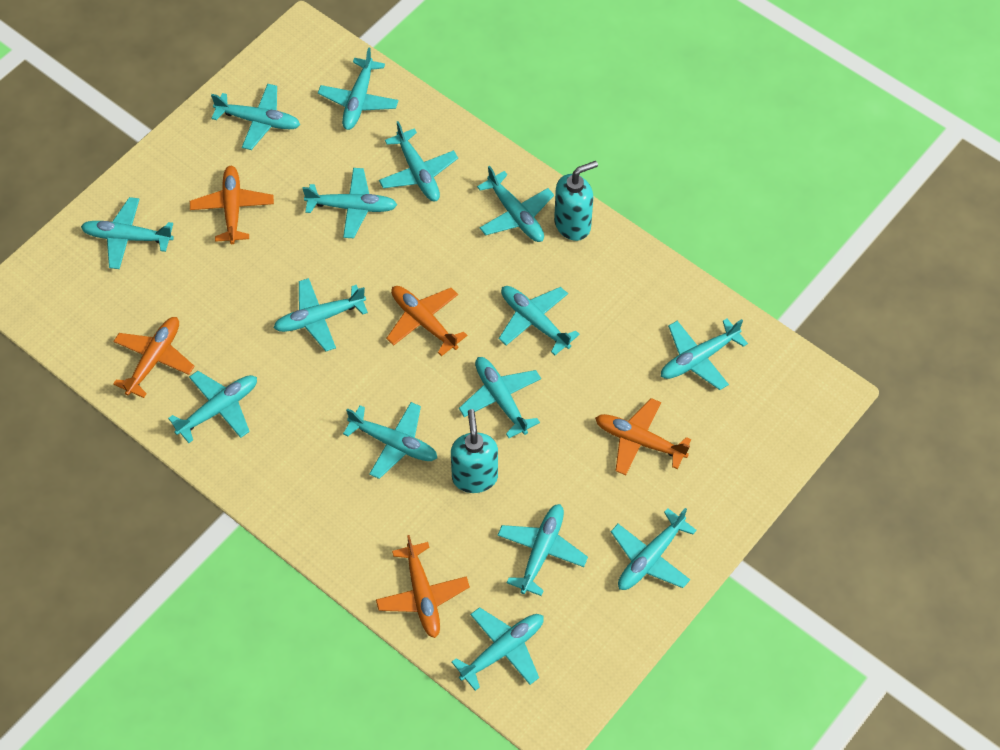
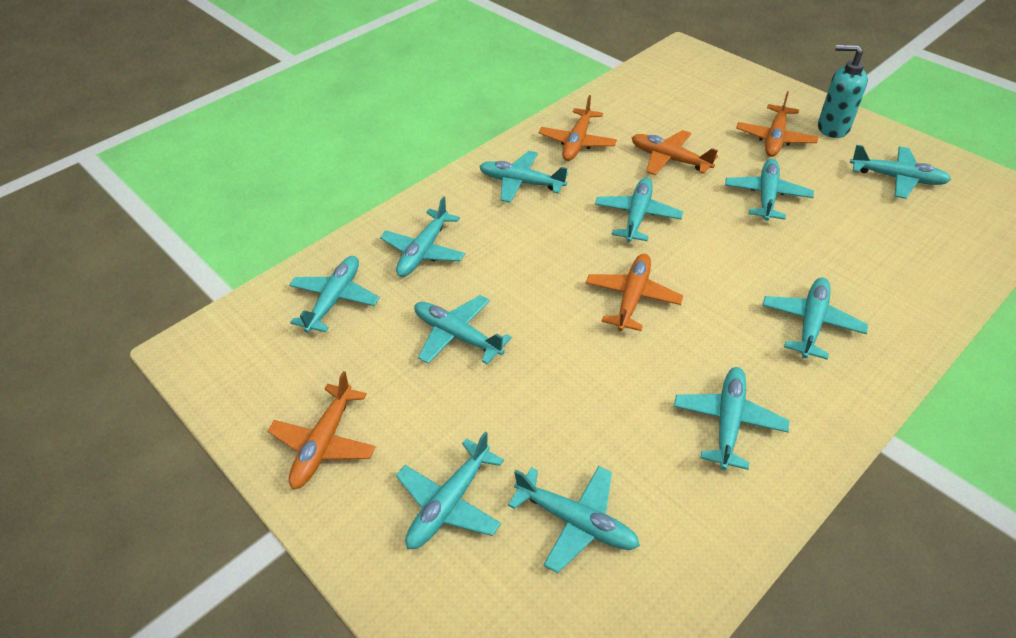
turquoise plane: 15 -> 11
turquoise soap dispenser: 2 -> 1

